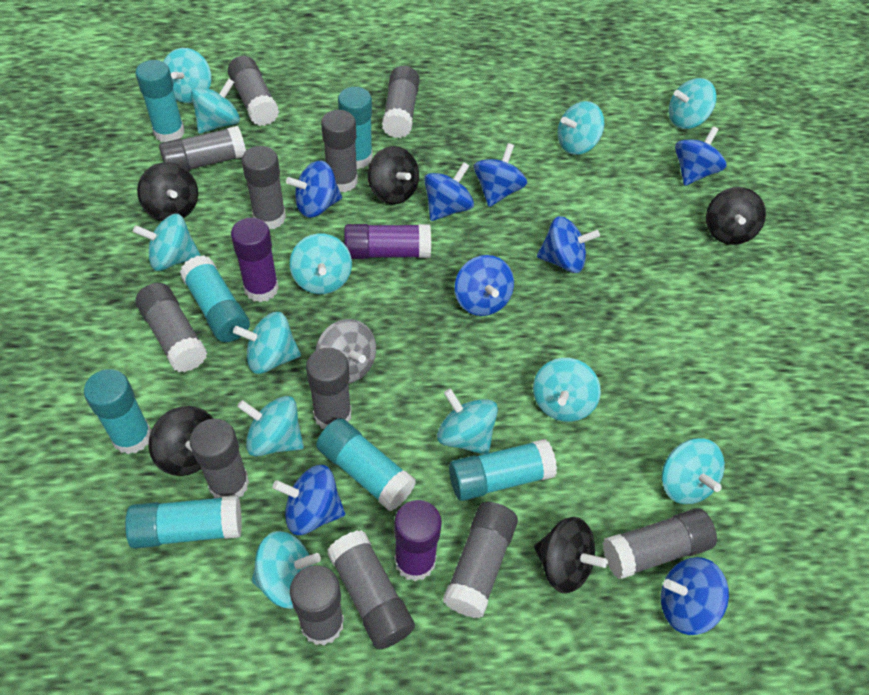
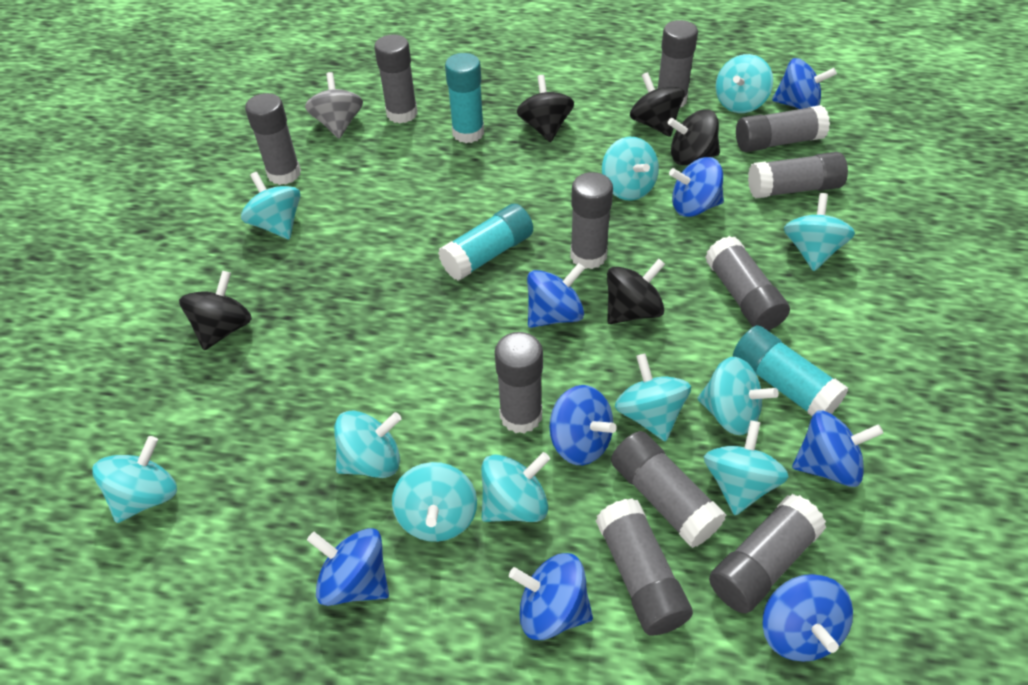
grey glue stick: 12 -> 11
purple glue stick: 3 -> 0
turquoise glue stick: 7 -> 3
turquoise spinning top: 12 -> 11

